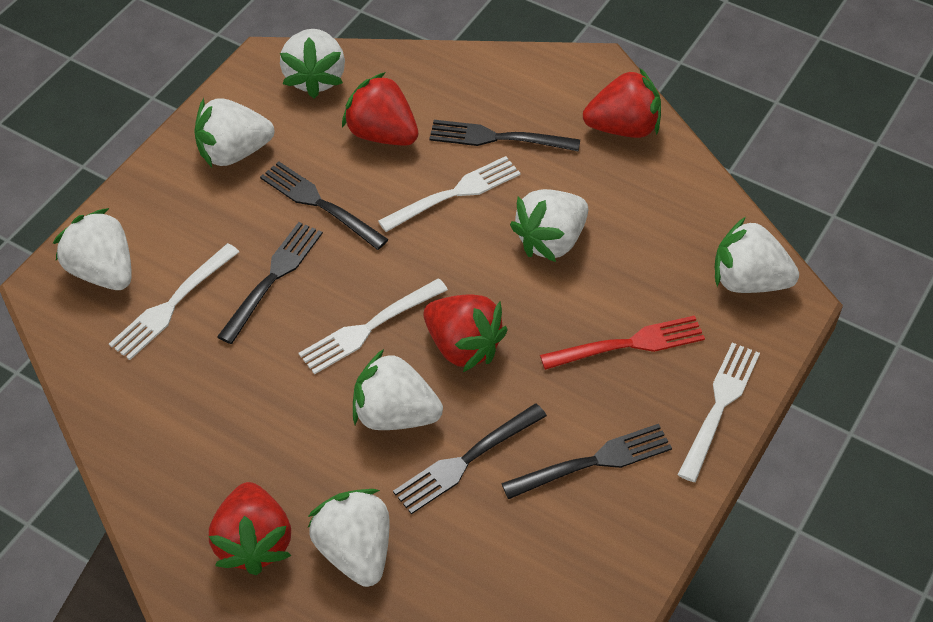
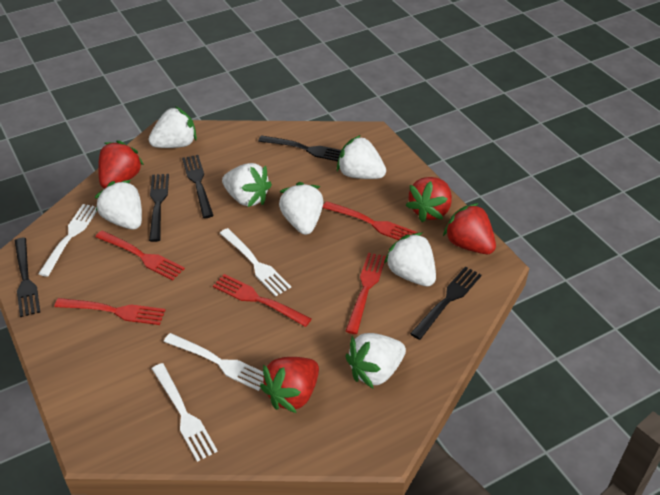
red fork: 1 -> 5

